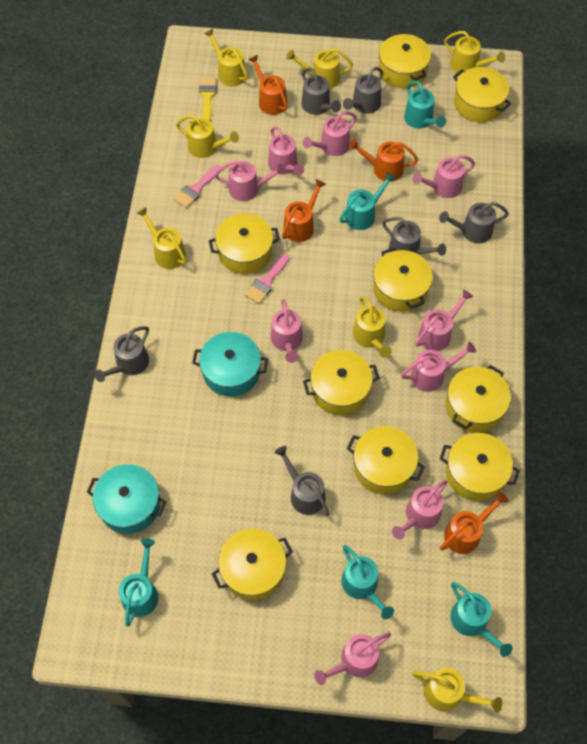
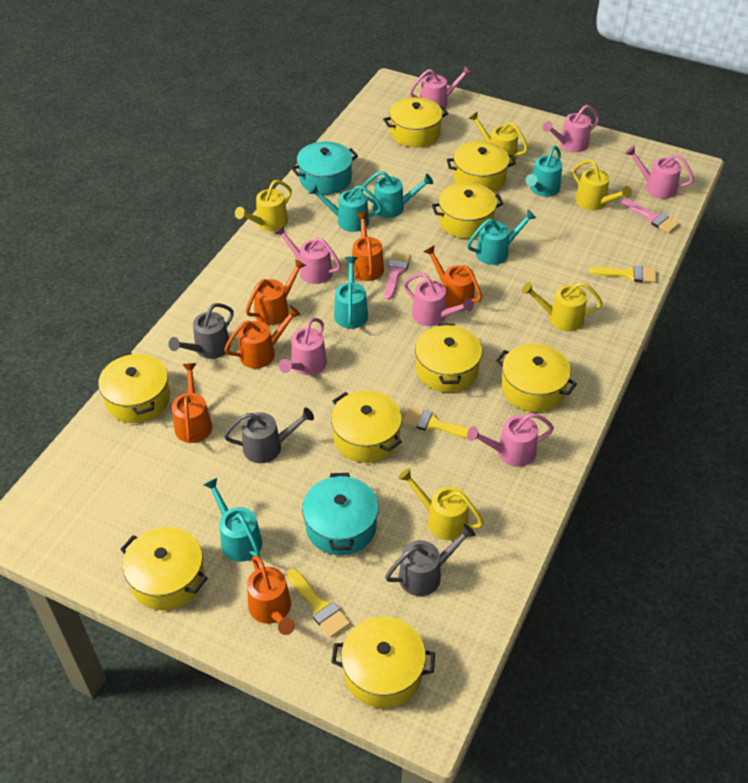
grey watering can: 6 -> 3
orange watering can: 4 -> 6
pink watering can: 9 -> 7
turquoise watering can: 5 -> 6
yellow brush: 1 -> 3
yellow watering can: 7 -> 5

